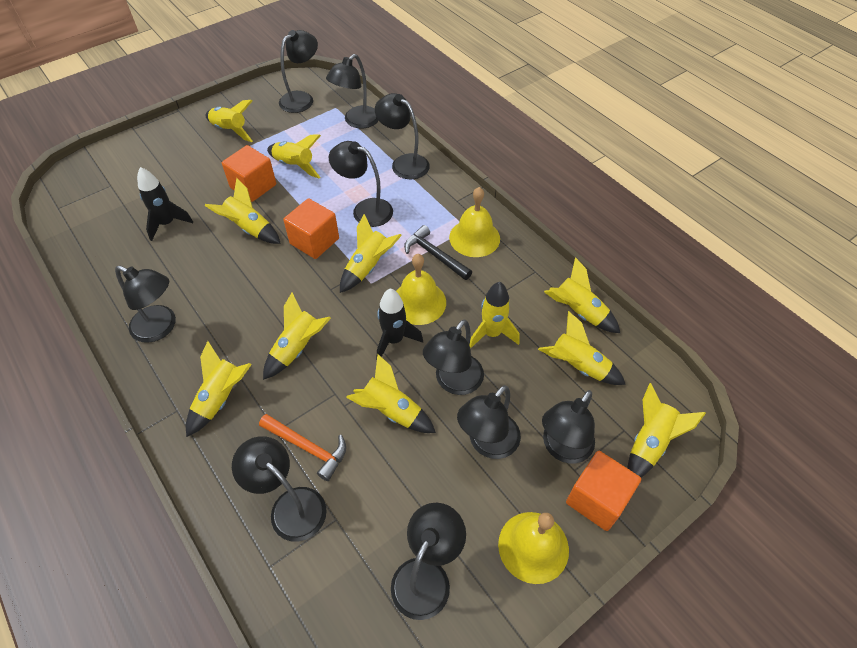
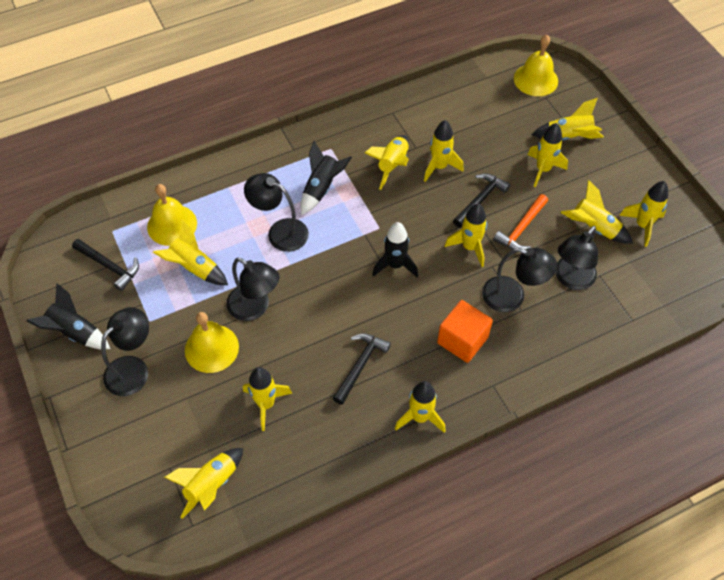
black hammer: 1 -> 3
black lamp: 10 -> 5
black rocket: 2 -> 3
orange cube: 3 -> 1

